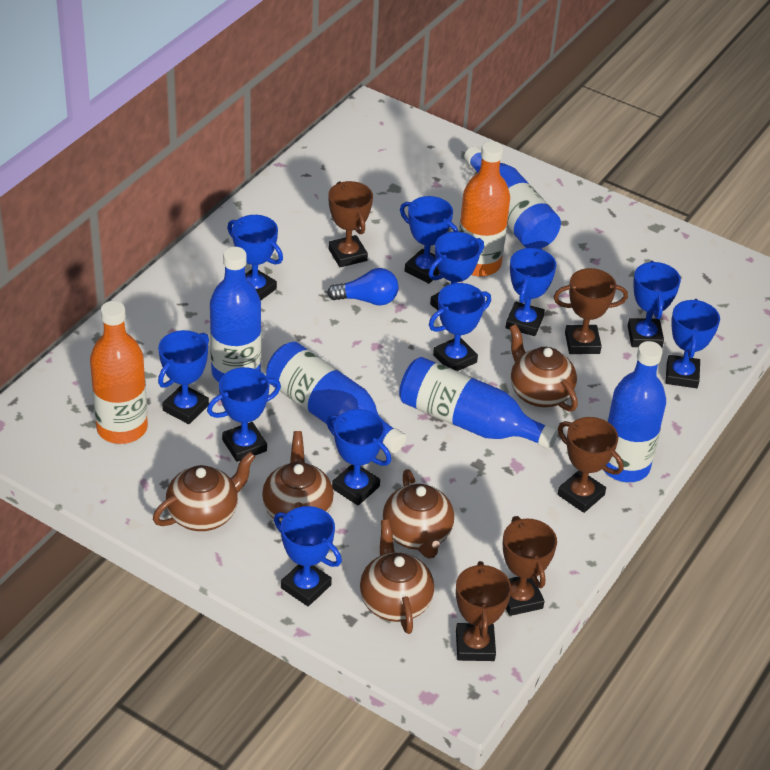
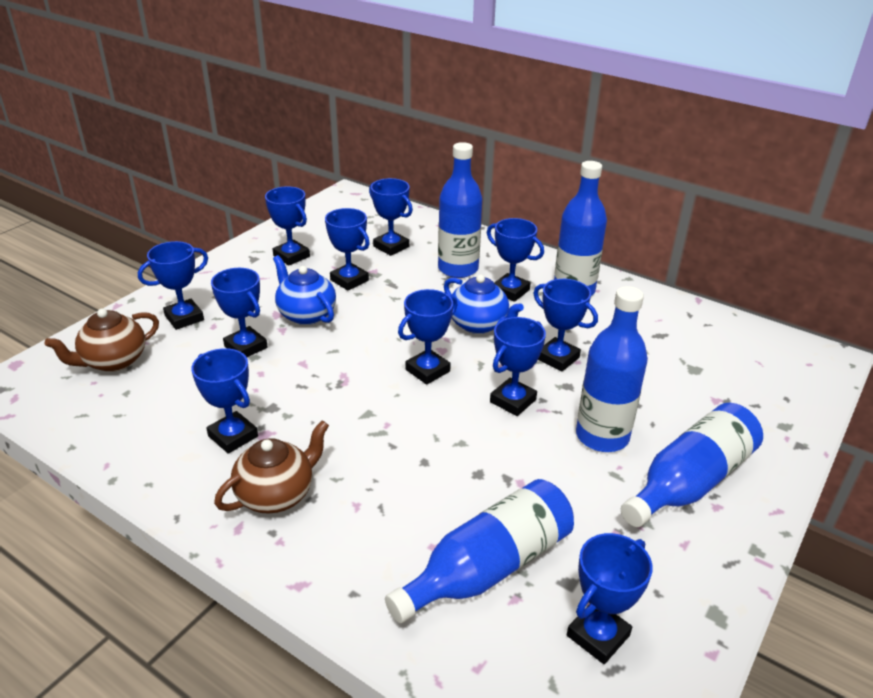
blue light bulb: 1 -> 0
blue teapot: 0 -> 2
brown teapot: 5 -> 2
brown trophy: 5 -> 0
orange bottle: 2 -> 0

